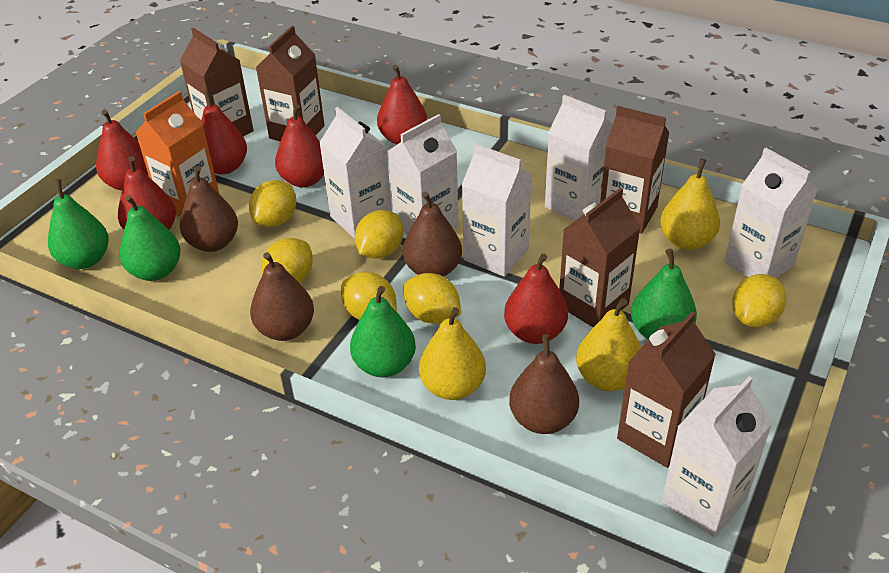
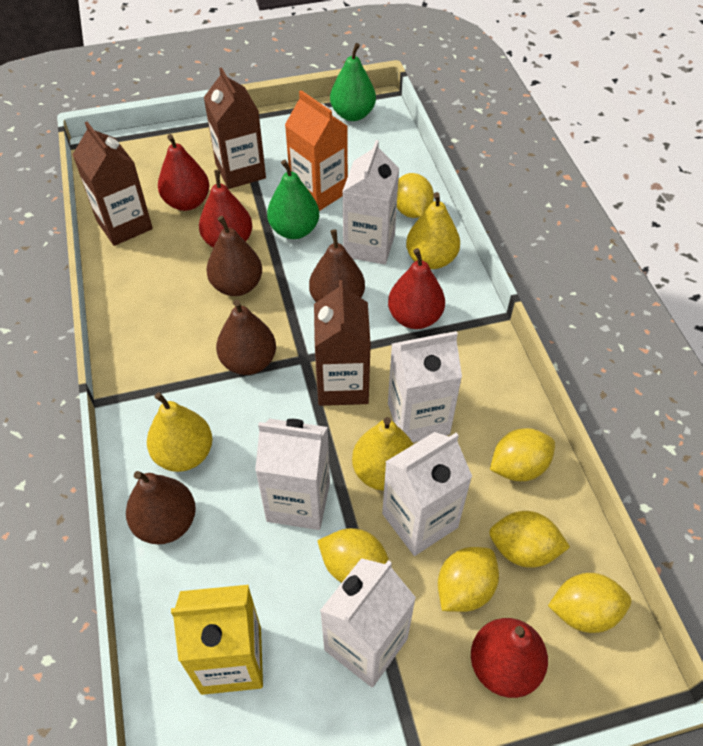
brown carton: 5 -> 3
green pear: 4 -> 2
red pear: 6 -> 4
white carton: 6 -> 5
yellow carton: 0 -> 1

